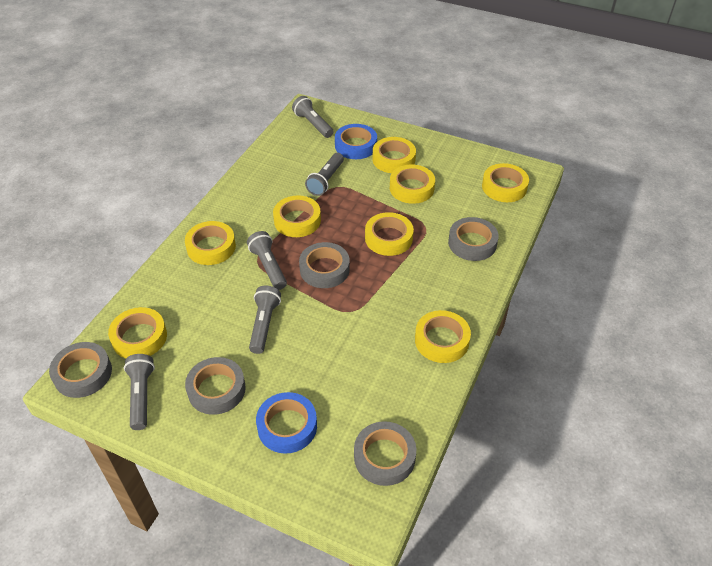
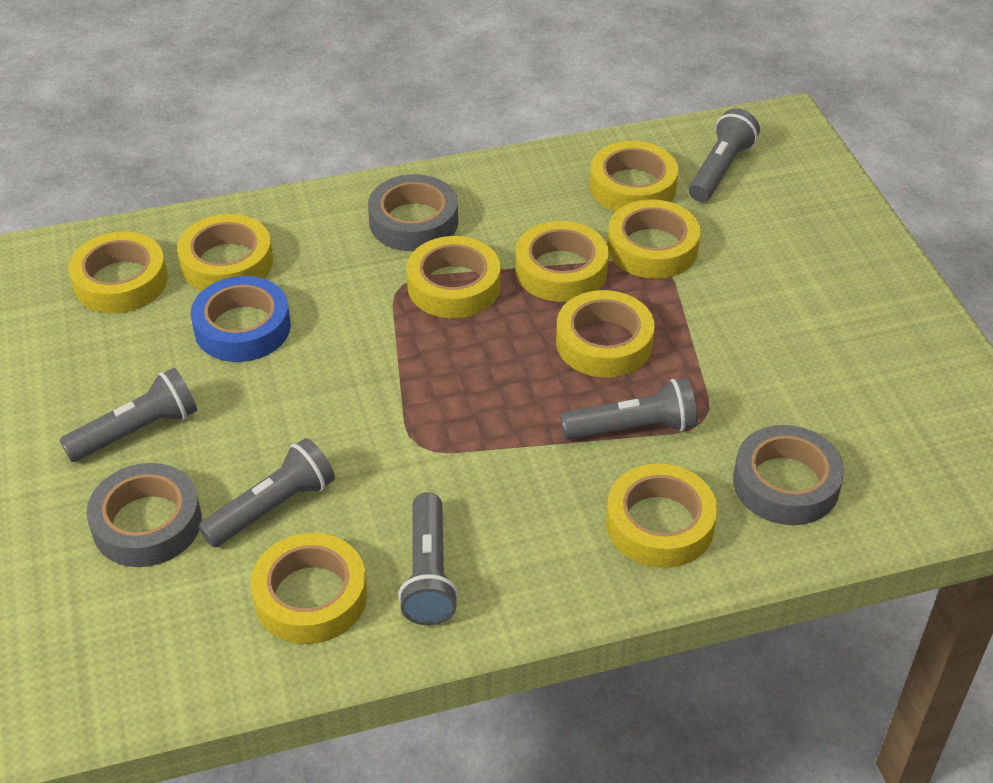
blue tape: 2 -> 1
grey tape: 5 -> 3
yellow tape: 8 -> 9

